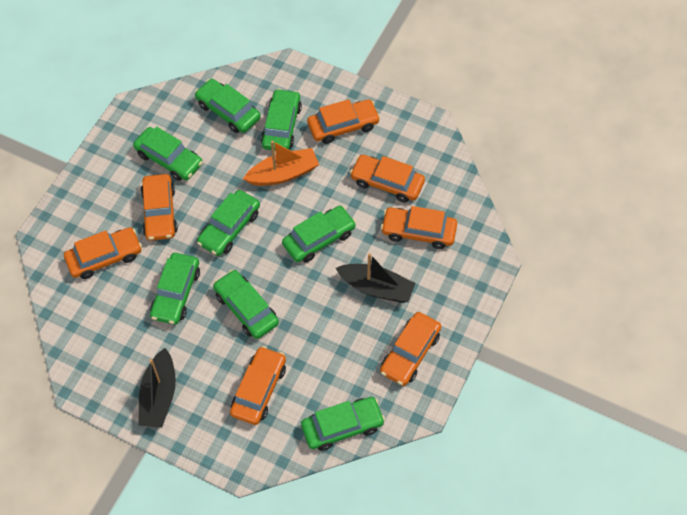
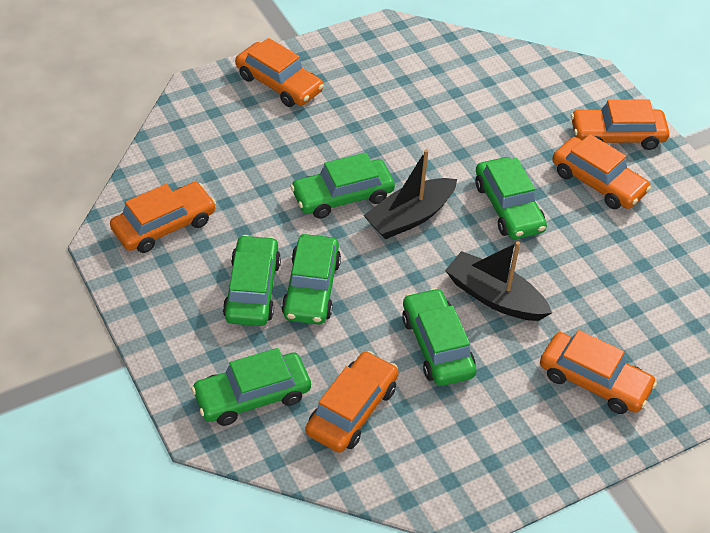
green car: 8 -> 6
orange boat: 1 -> 0
orange car: 7 -> 6

